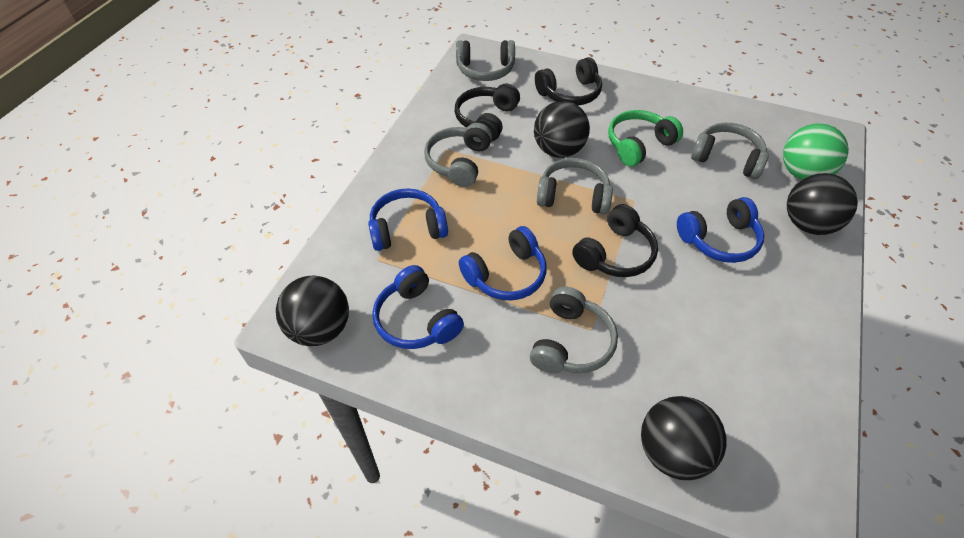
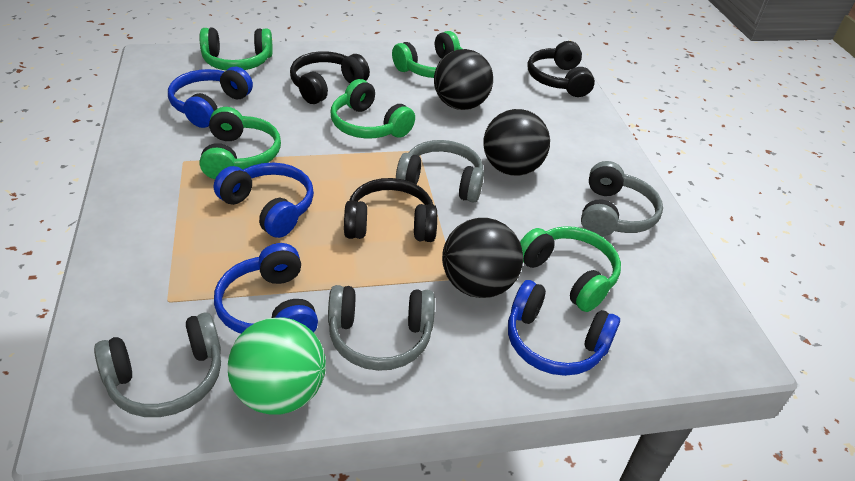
black ball: 4 -> 3
green headphones: 1 -> 5
grey headphones: 5 -> 4

